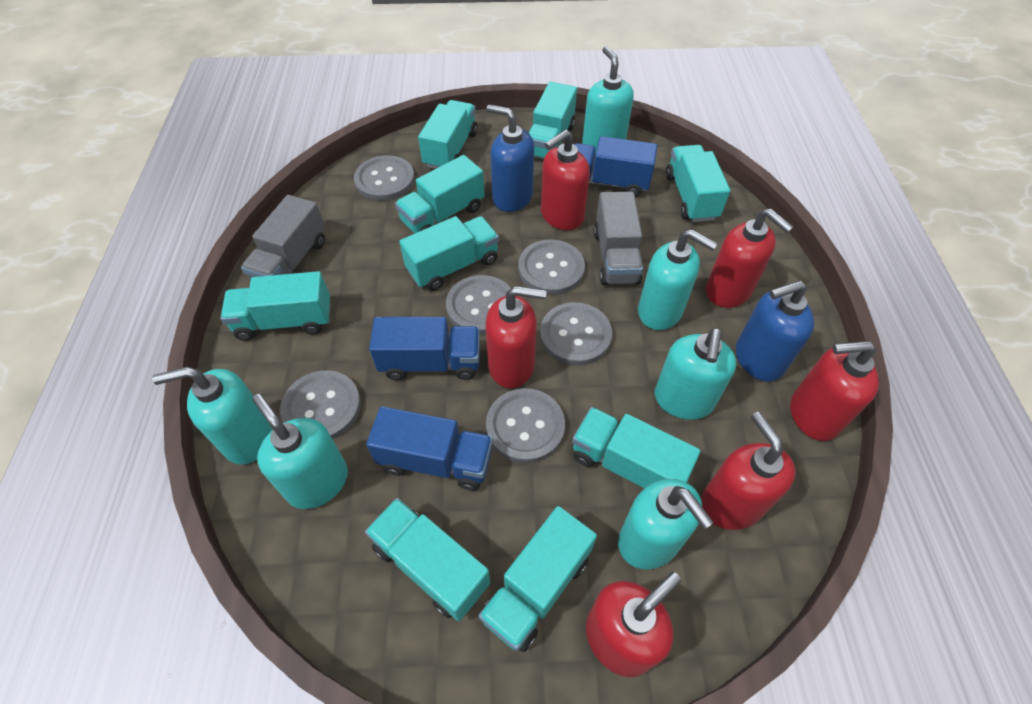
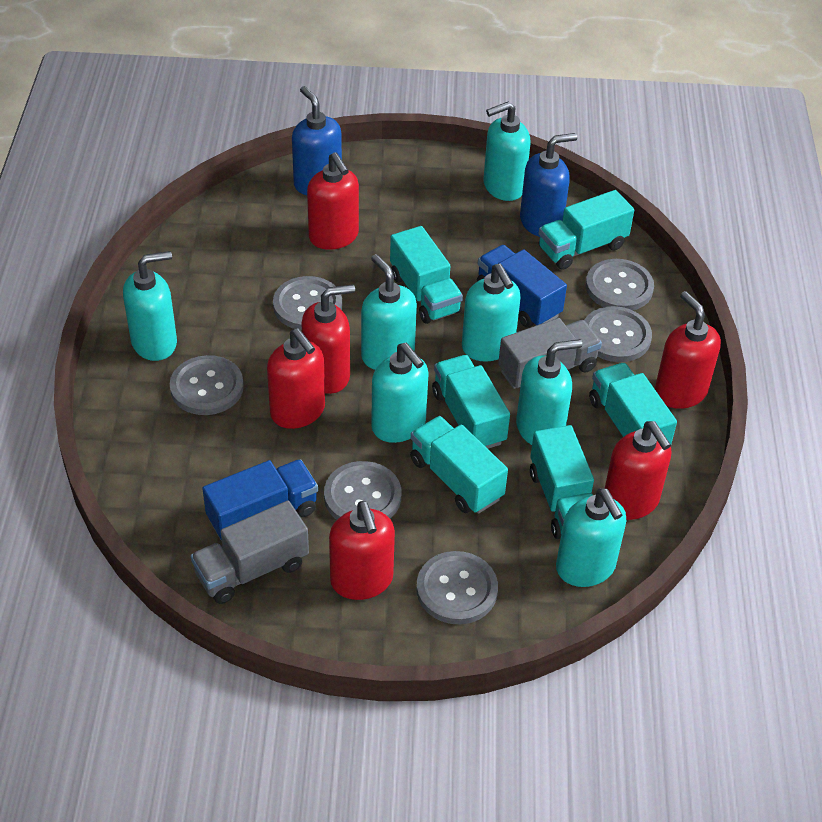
blue truck: 3 -> 2
turquoise soap dispenser: 6 -> 7
turquoise truck: 9 -> 6

